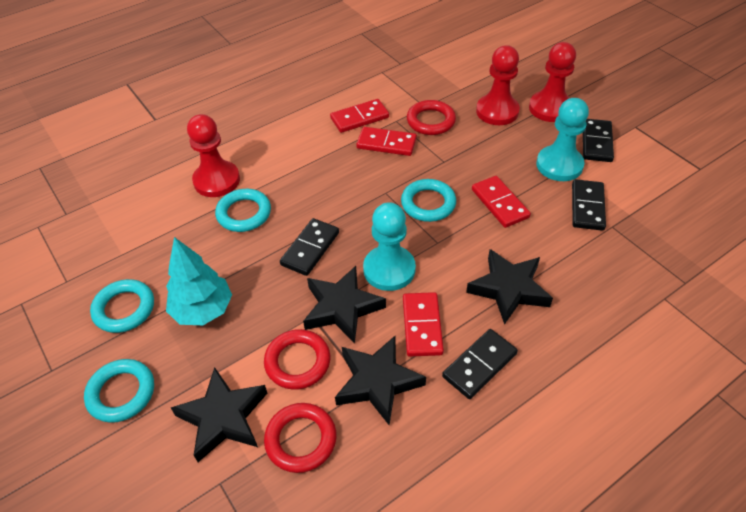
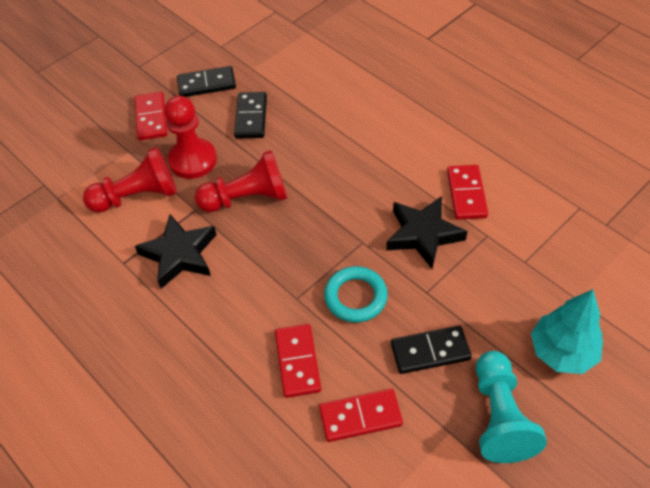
black domino: 4 -> 3
black star: 4 -> 2
red ring: 3 -> 0
turquoise pawn: 2 -> 1
turquoise ring: 4 -> 1

